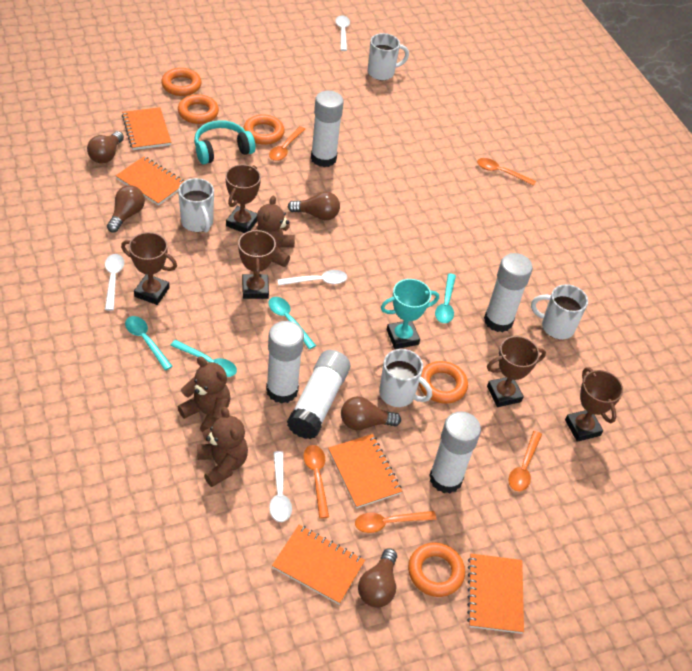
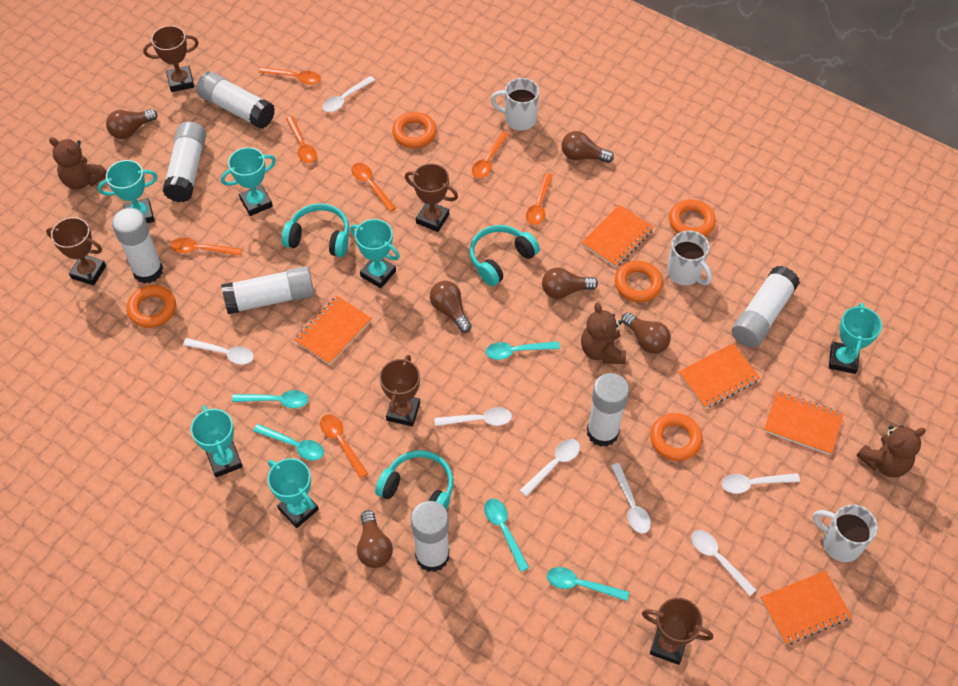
brown light bulb: 5 -> 6
orange spoon: 5 -> 7
turquoise headphones: 1 -> 3
turquoise spoon: 4 -> 5
turquoise trophy: 1 -> 6
white glue stick: 5 -> 7
white mug: 4 -> 3
white spoon: 4 -> 7

